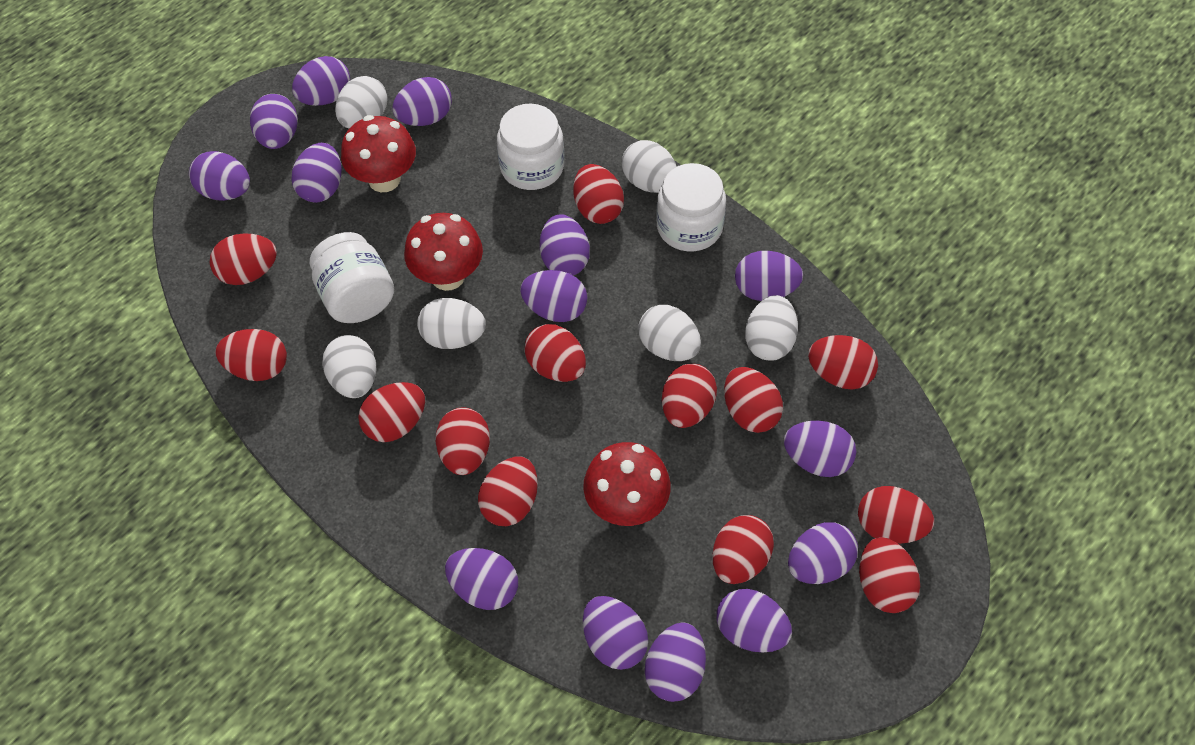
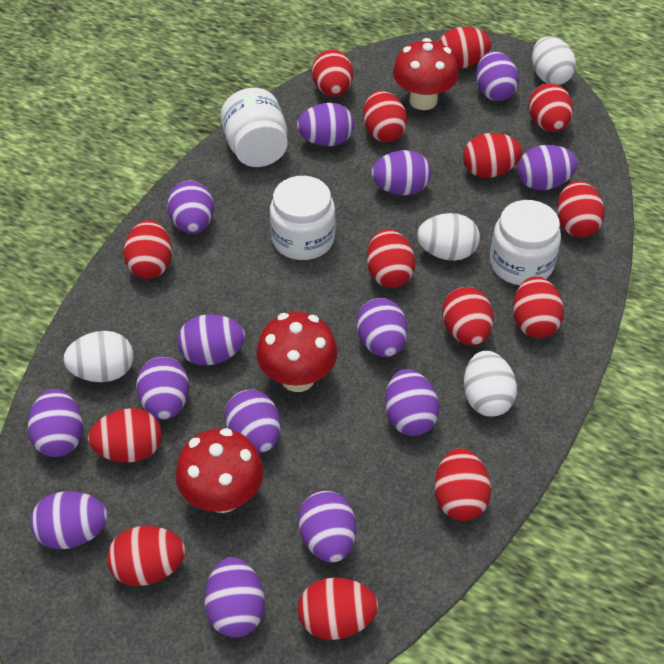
red egg: 13 -> 14
white egg: 6 -> 4

